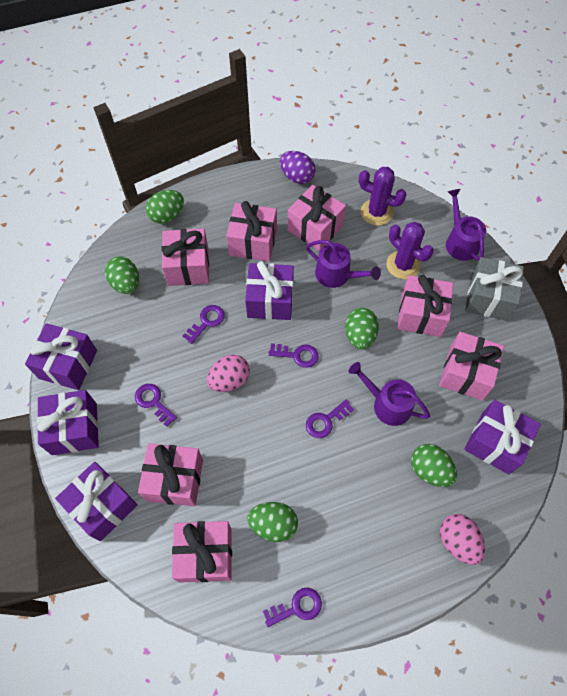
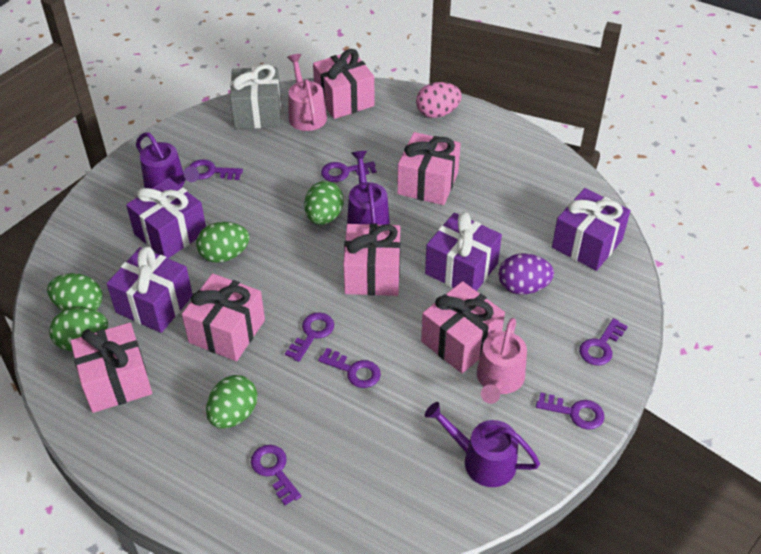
pink egg: 2 -> 1
pink gift: 7 -> 6
pink watering can: 0 -> 2
purple cactus: 2 -> 0
purple gift: 5 -> 4
purple key: 5 -> 7

